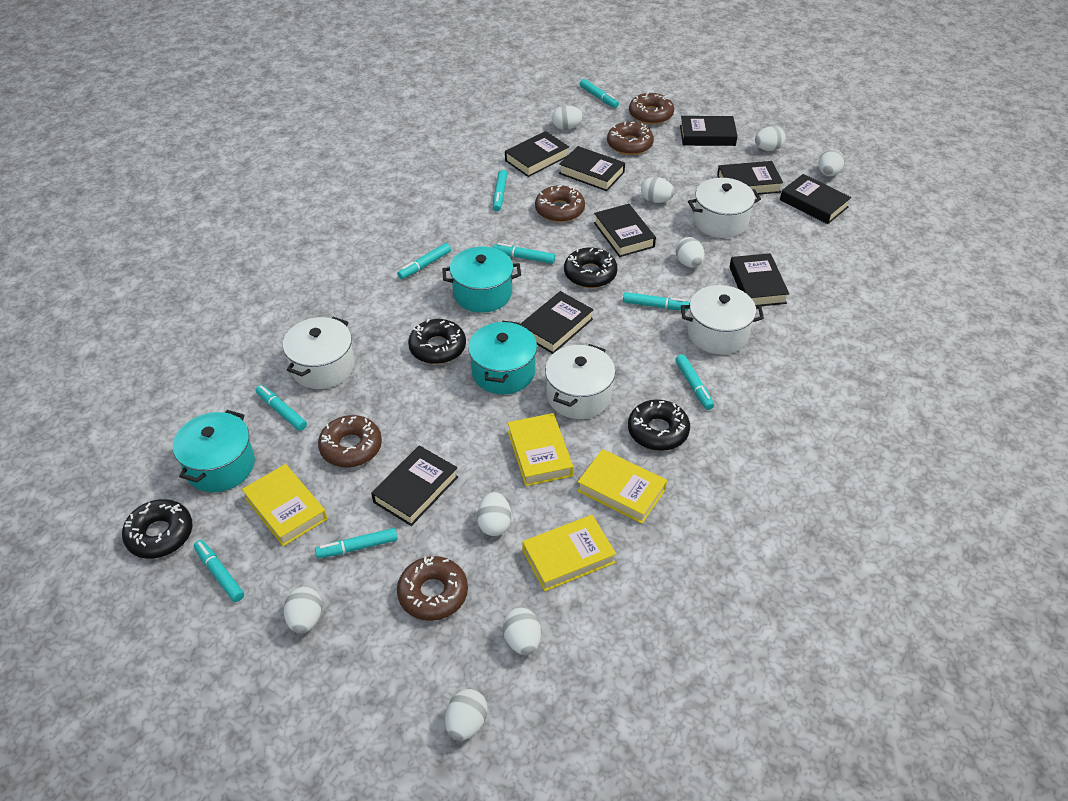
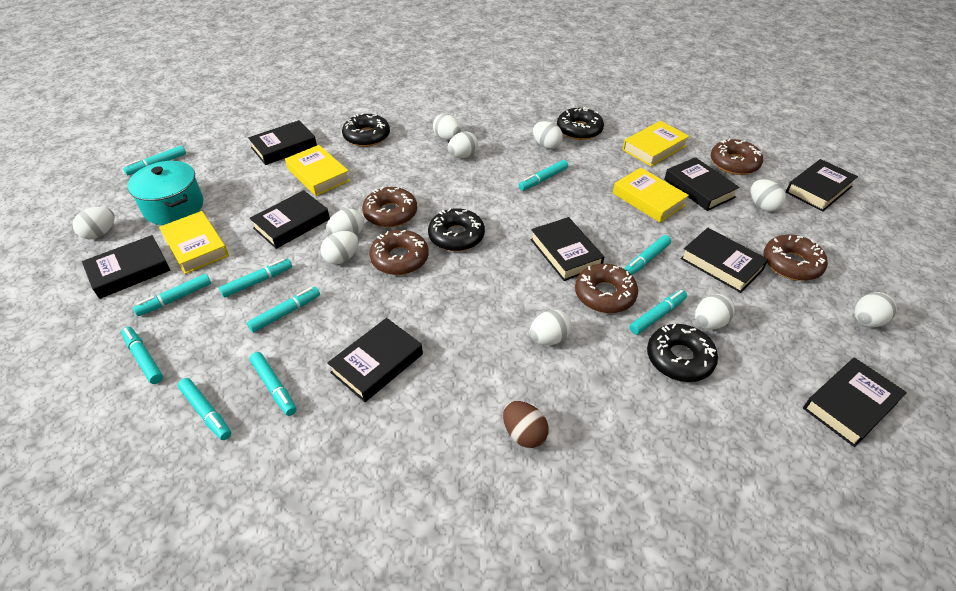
brown egg: 0 -> 1
turquoise marker: 9 -> 10
turquoise pot: 3 -> 1
white egg: 9 -> 10
white pot: 4 -> 0

